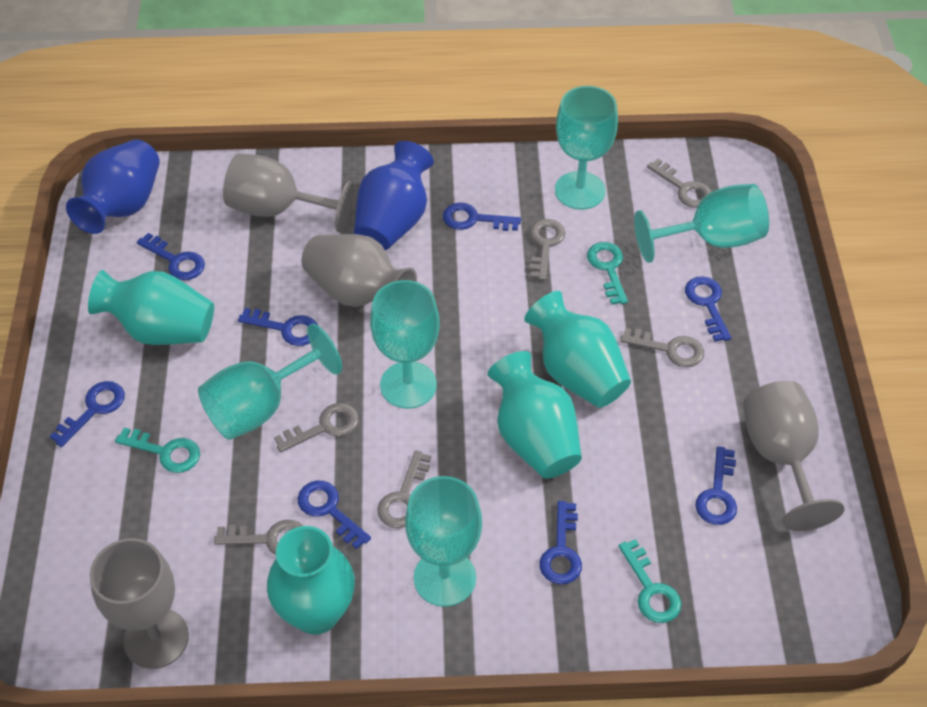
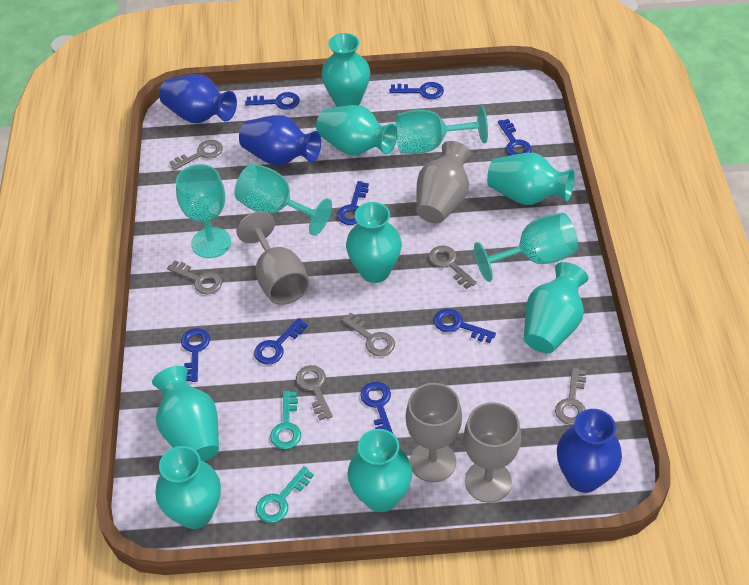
blue vase: 2 -> 3
turquoise goblet: 5 -> 4
turquoise key: 3 -> 2
turquoise vase: 4 -> 8

